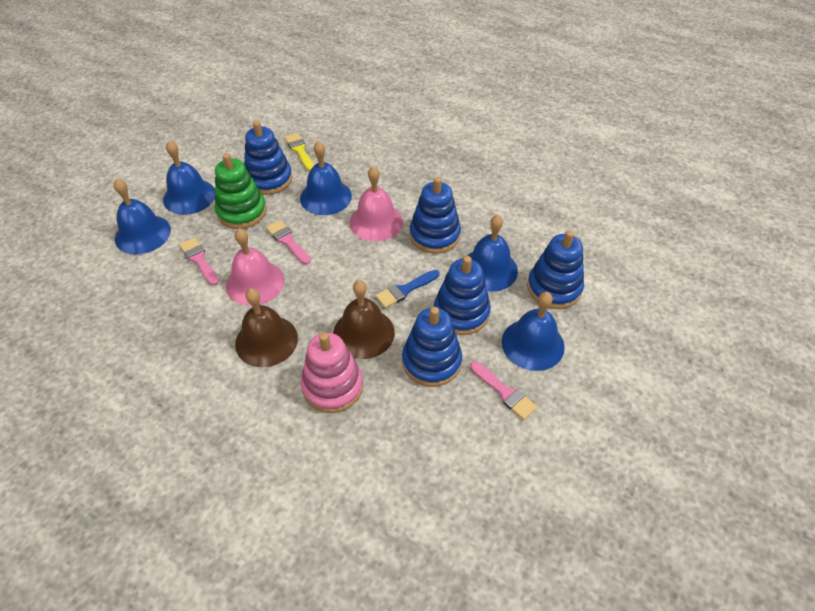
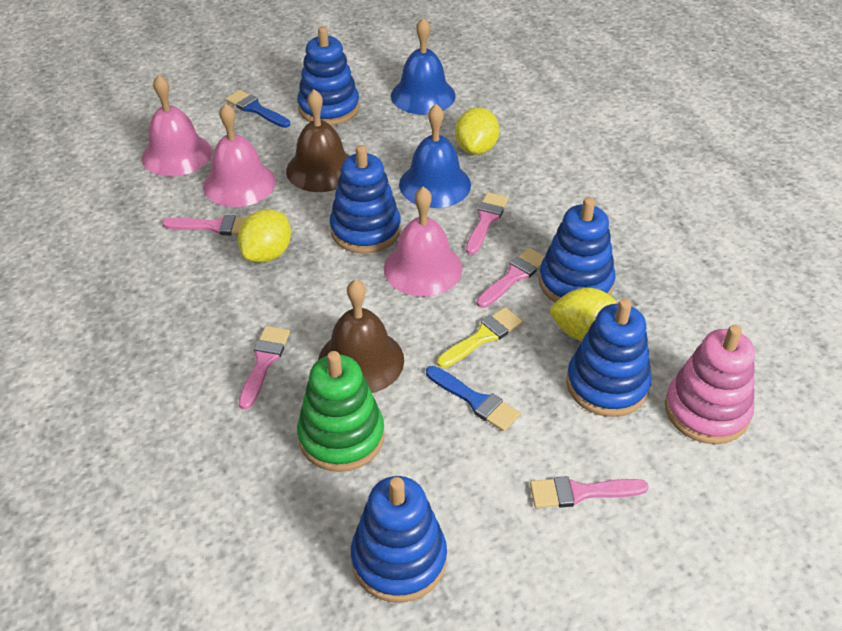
blue bell: 5 -> 2
blue brush: 1 -> 2
pink bell: 2 -> 3
pink brush: 3 -> 5
yellow lemon: 0 -> 3

